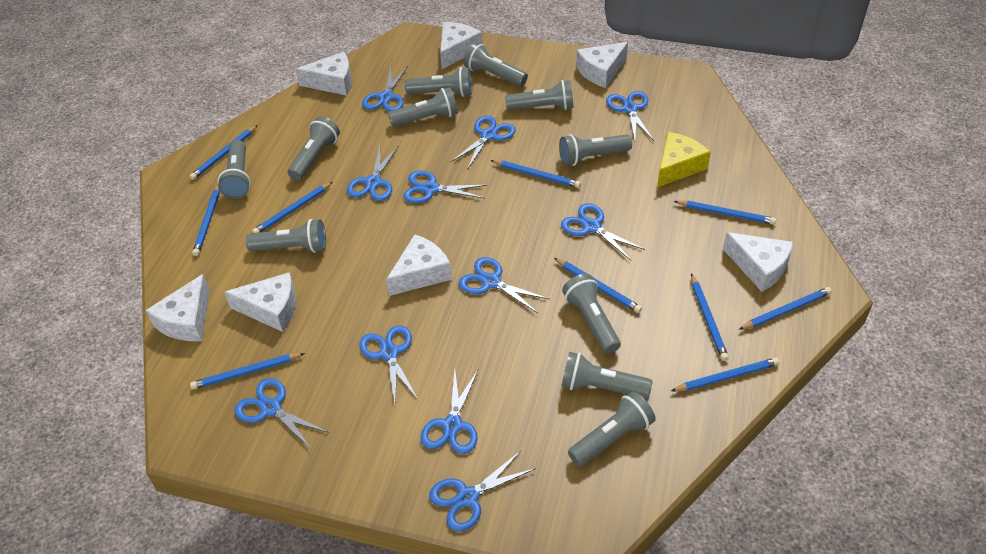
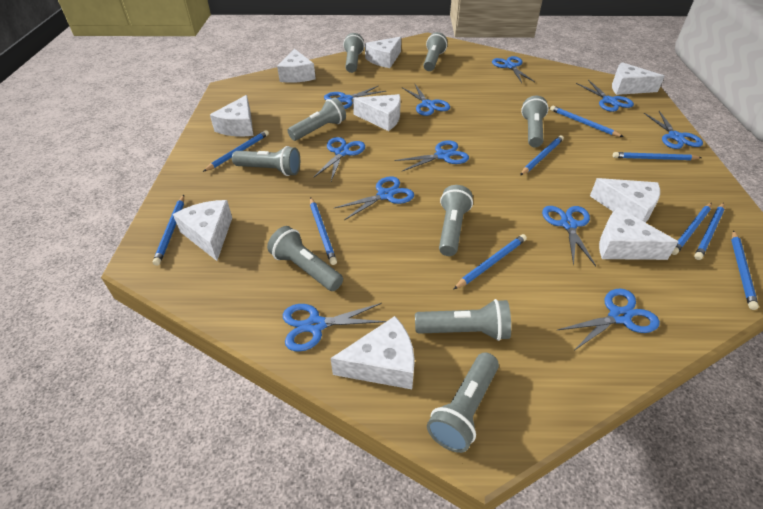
grey flashlight: 11 -> 9
white cheese: 7 -> 9
yellow cheese: 1 -> 0

